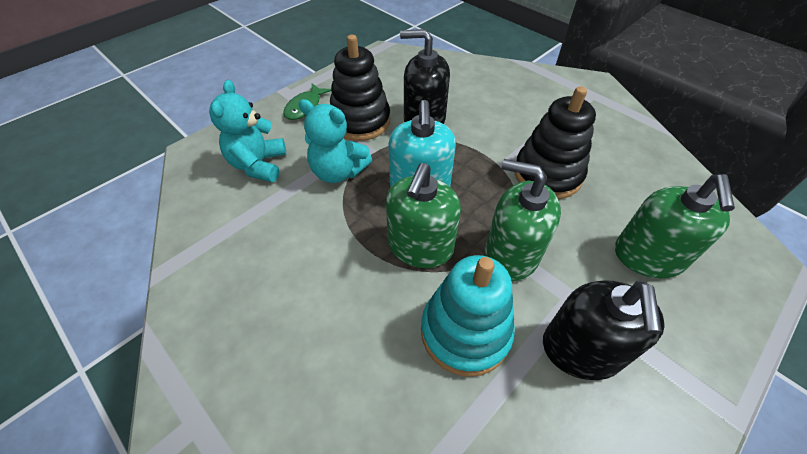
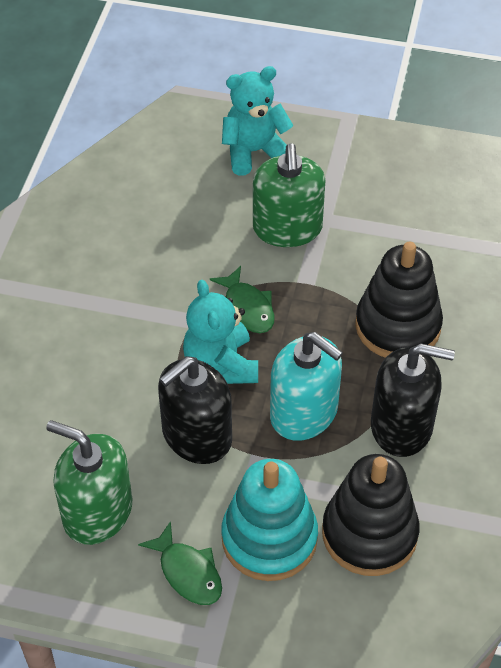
green fish: 1 -> 2
green soap dispenser: 3 -> 2

